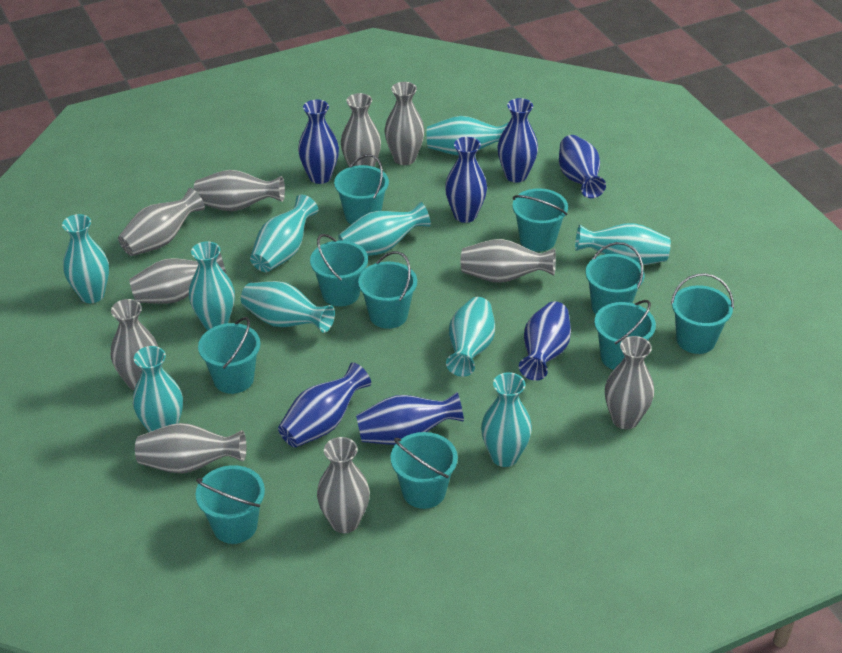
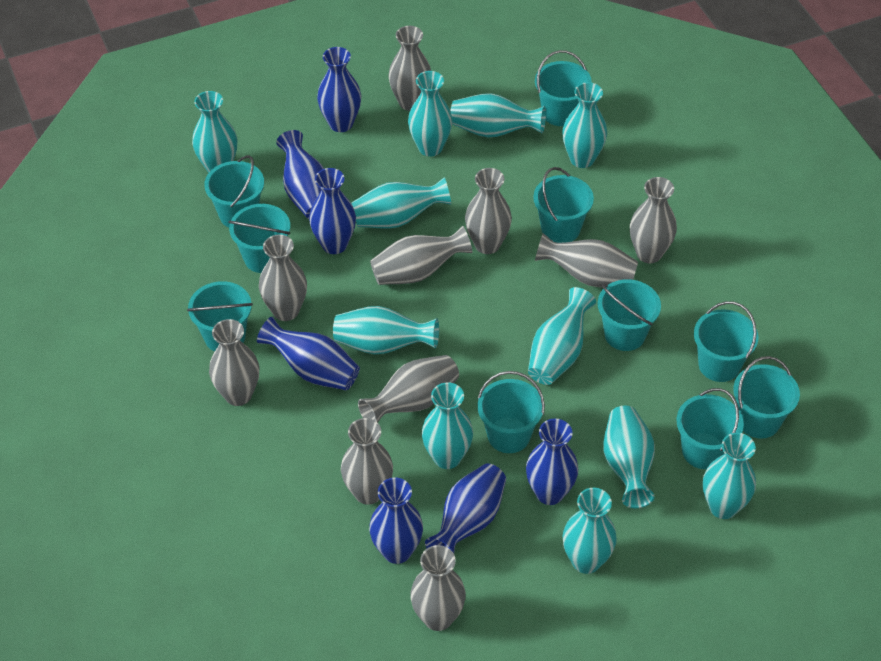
turquoise vase: 10 -> 11

